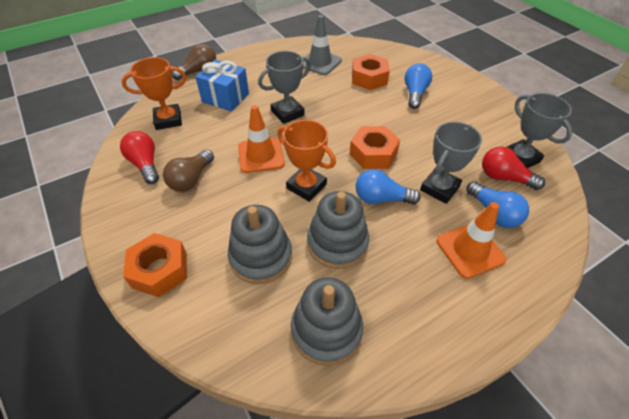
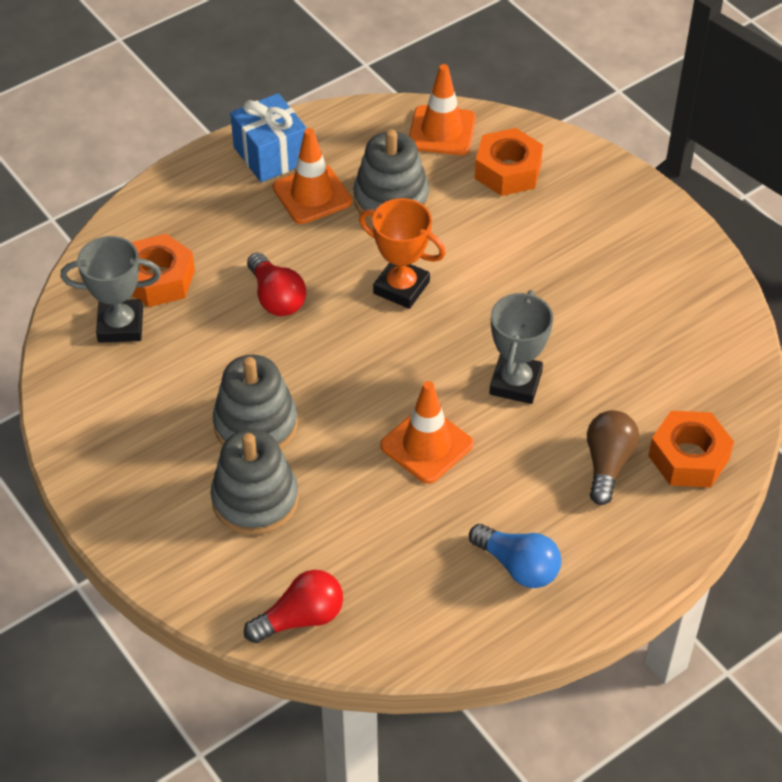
blue light bulb: 3 -> 1
brown light bulb: 2 -> 1
grey traffic cone: 1 -> 0
grey trophy: 3 -> 2
orange traffic cone: 2 -> 3
orange trophy: 2 -> 1

